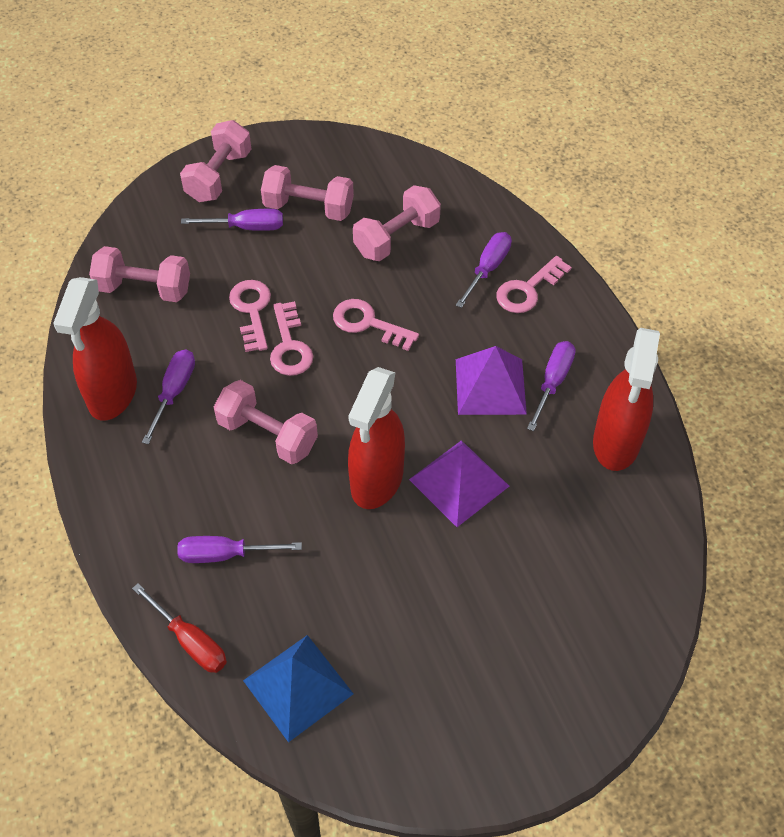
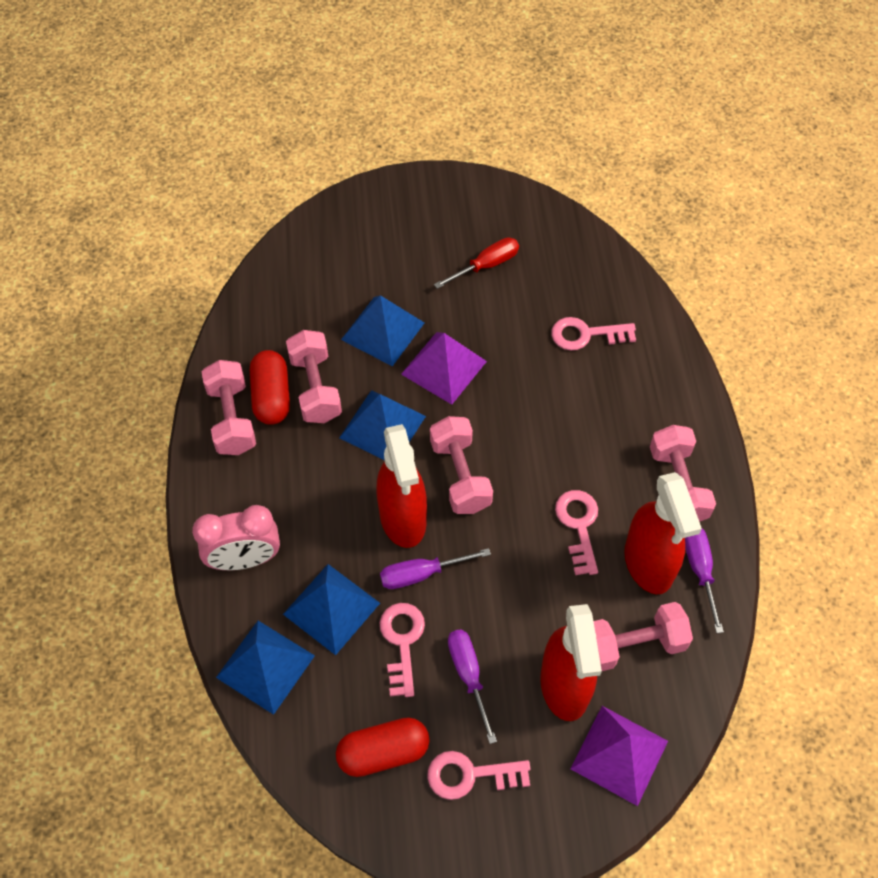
blue pyramid: 1 -> 4
pink clock: 0 -> 1
purple screwdriver: 5 -> 3
red capsule: 0 -> 2

